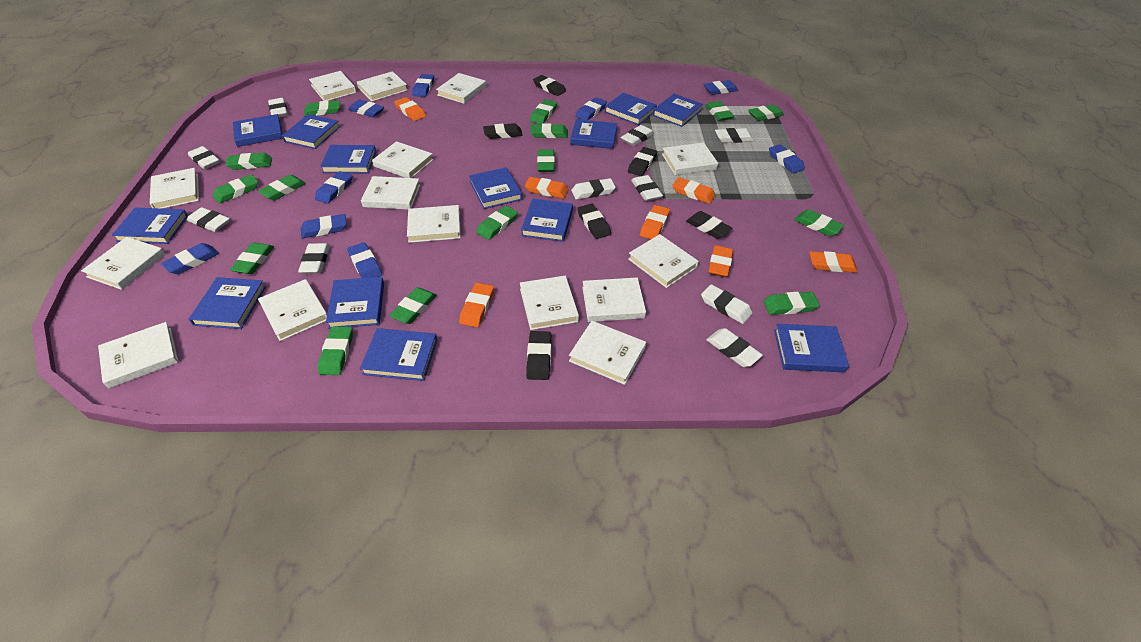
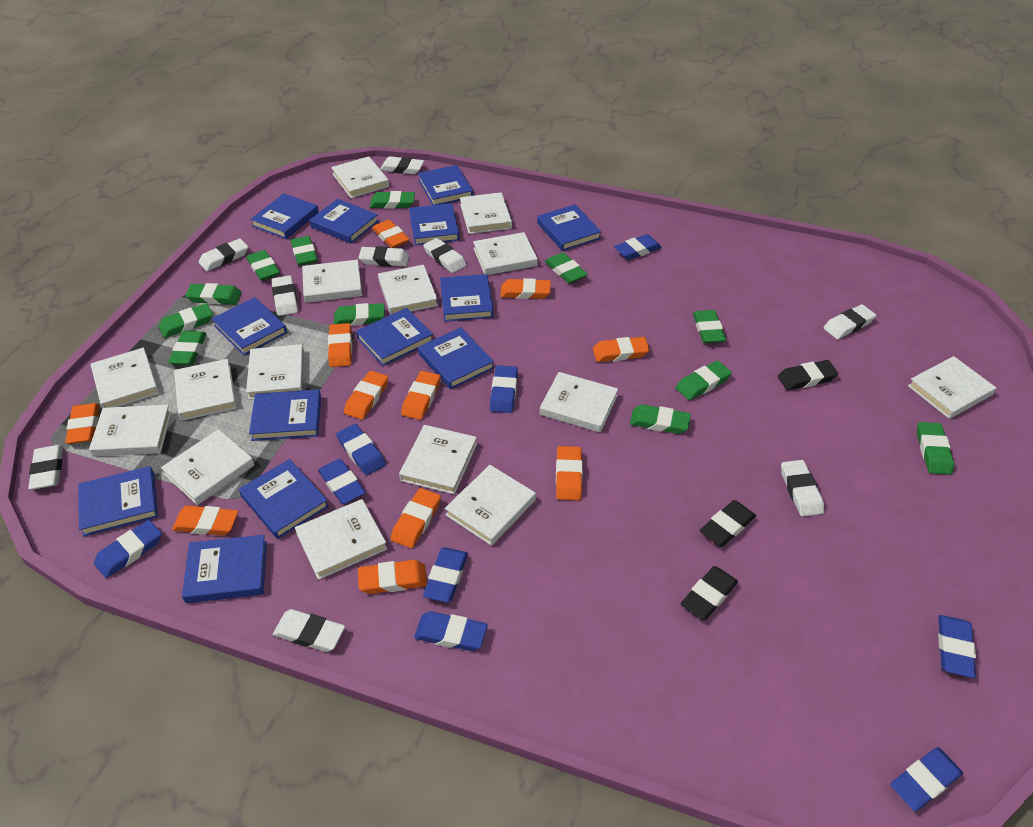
black eraser: 6 -> 3
green eraser: 15 -> 12
orange eraser: 7 -> 11
white eraser: 10 -> 9

